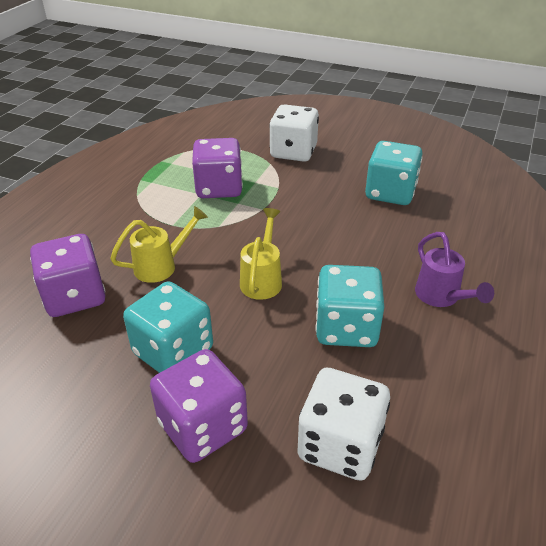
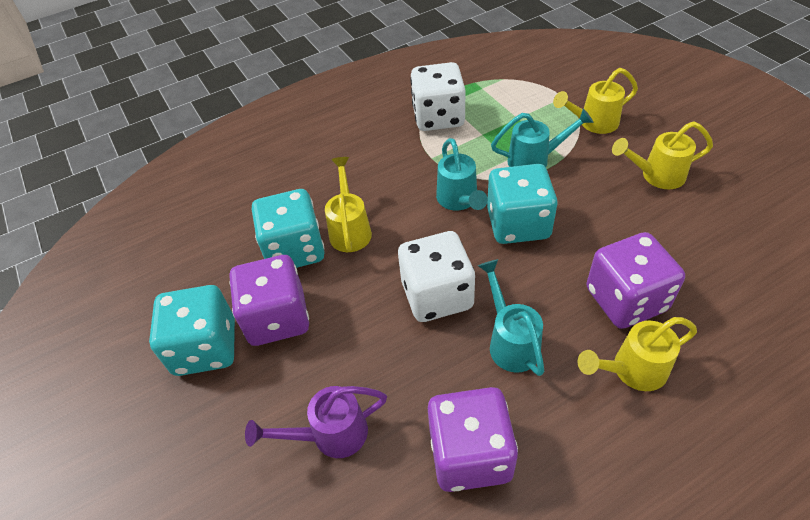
turquoise watering can: 0 -> 3
yellow watering can: 2 -> 4

